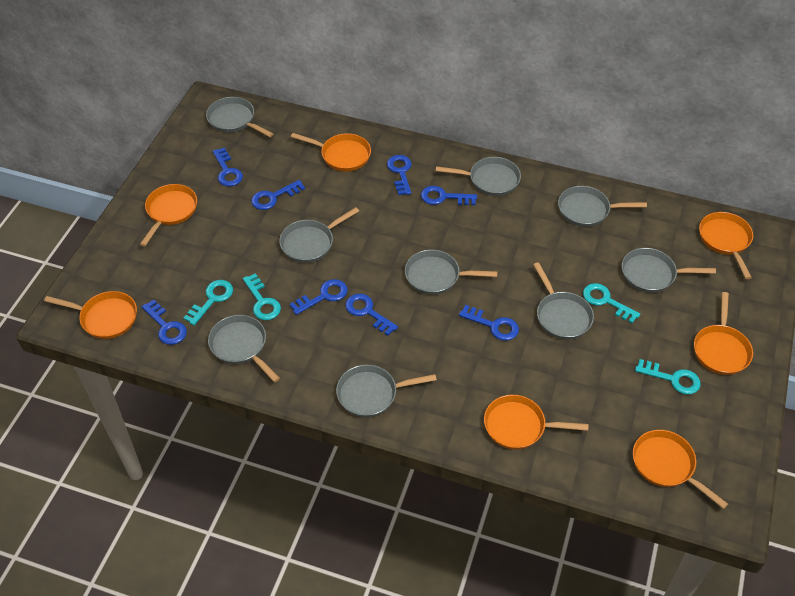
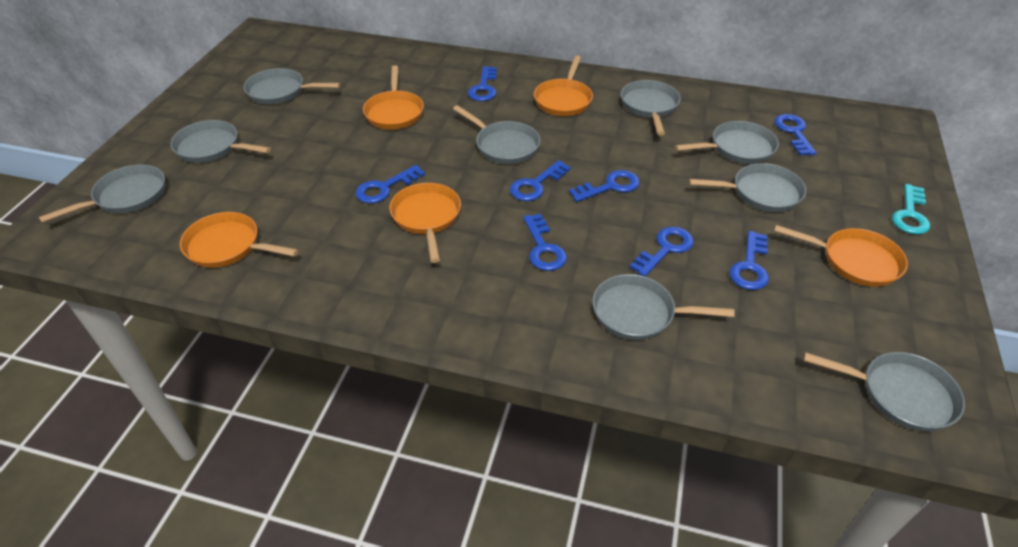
orange pan: 7 -> 5
turquoise key: 4 -> 1

